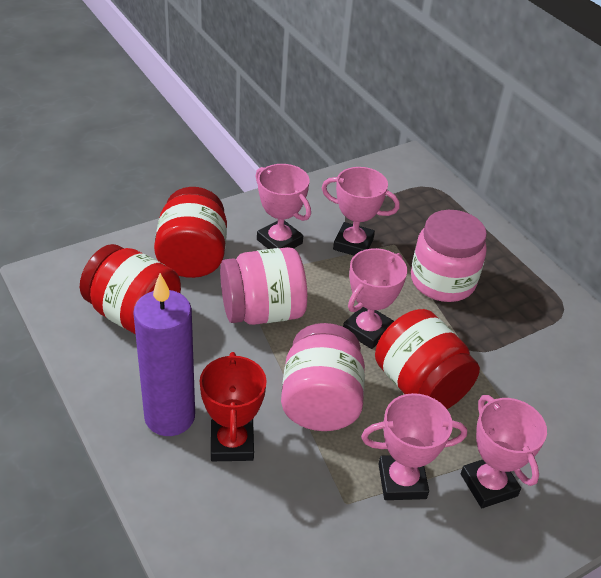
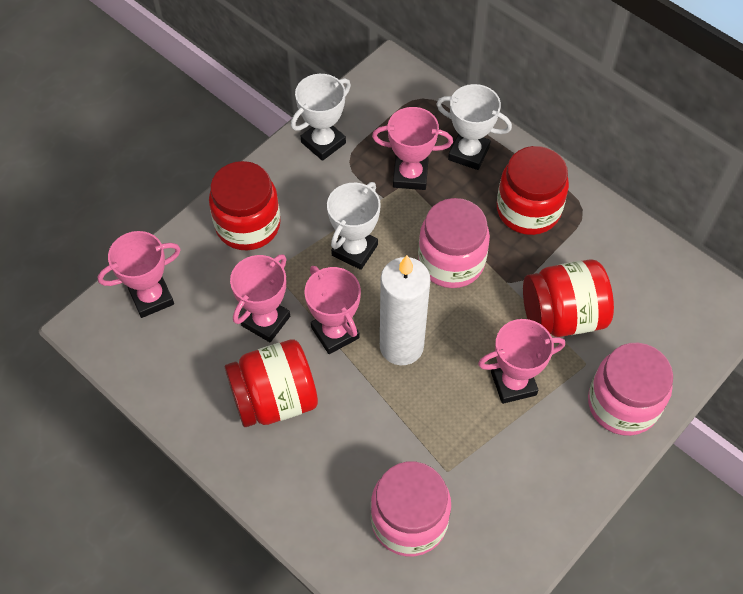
purple candle: 1 -> 0
red jar: 3 -> 4
red trophy: 1 -> 0
white candle: 0 -> 1
white trophy: 0 -> 3

